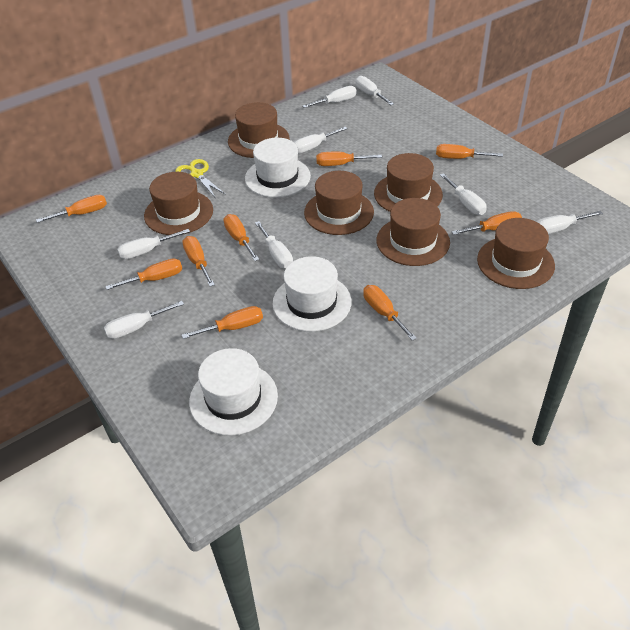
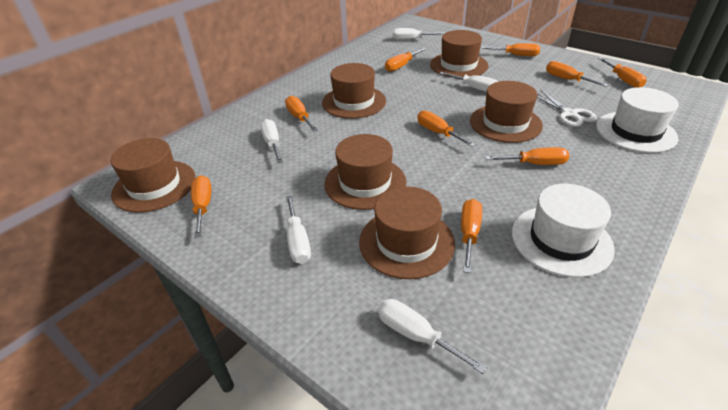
white hat: 3 -> 2
white scissors: 0 -> 1
white screwdriver: 8 -> 5
yellow scissors: 1 -> 0

